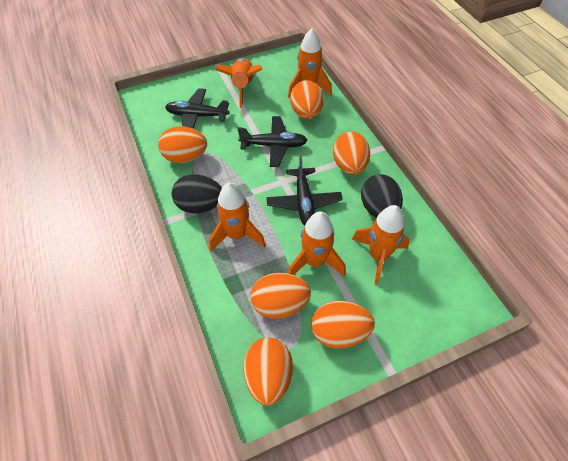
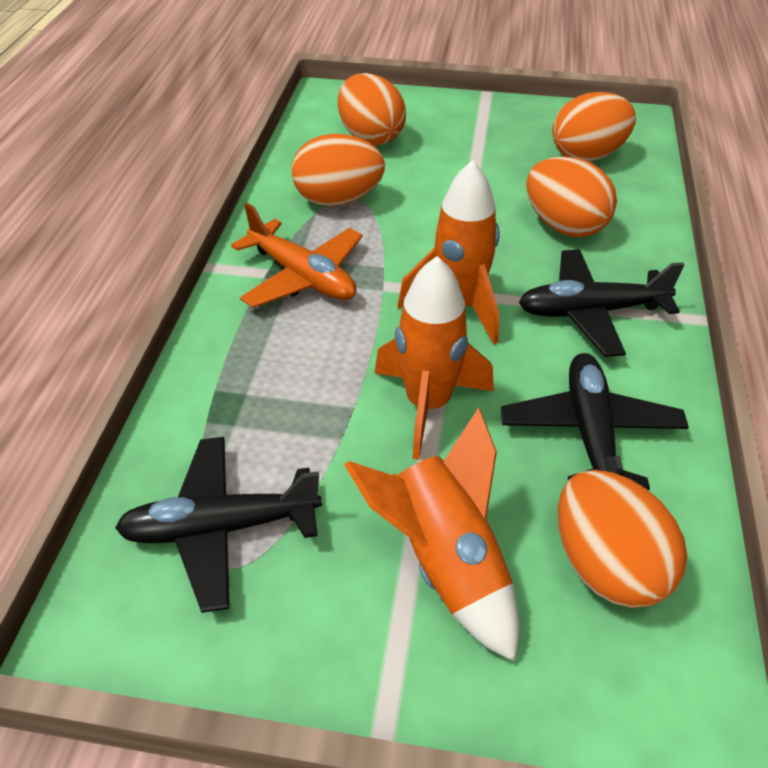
black egg: 2 -> 0
orange egg: 6 -> 5
orange plane: 0 -> 1
orange rocket: 5 -> 3

